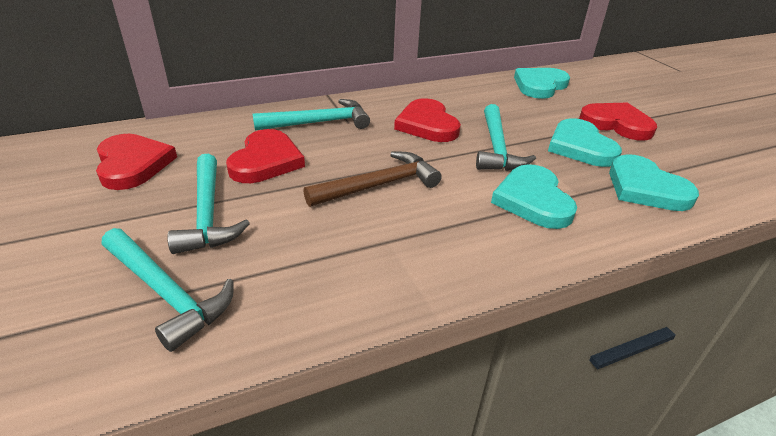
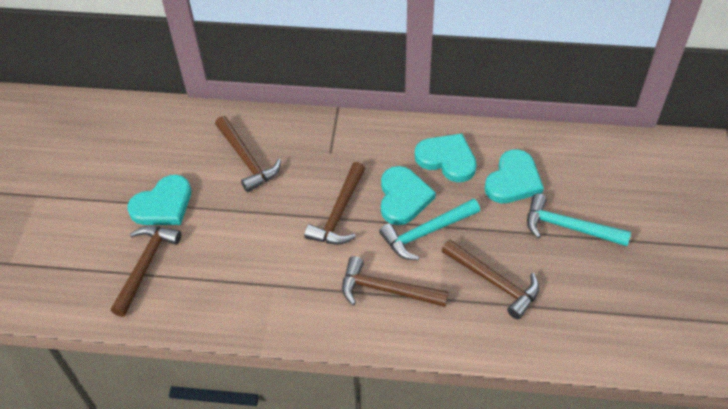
brown hammer: 1 -> 5
red heart: 4 -> 0
turquoise hammer: 4 -> 2

